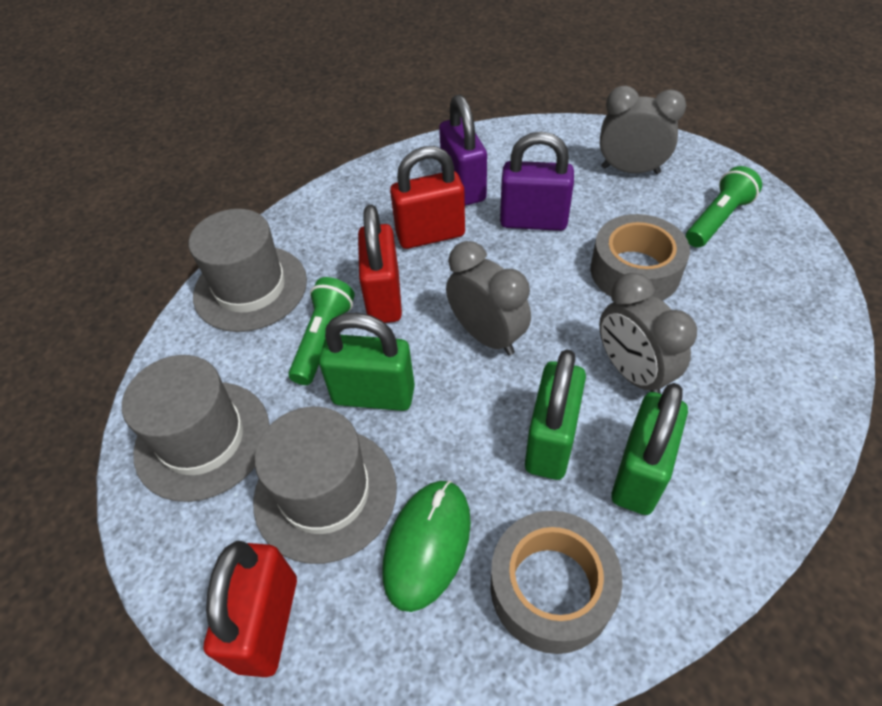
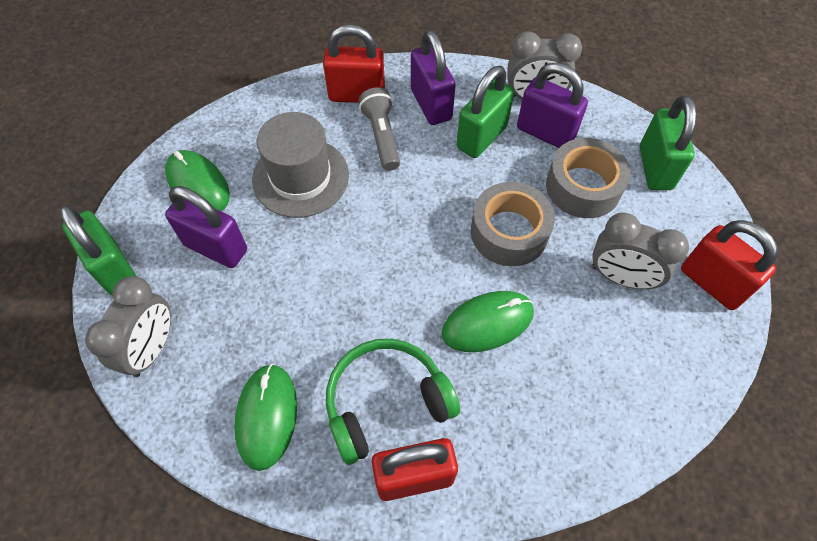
green flashlight: 2 -> 0
green headphones: 0 -> 1
green mouse: 1 -> 3
grey flashlight: 0 -> 1
grey hat: 3 -> 1
purple padlock: 2 -> 3

